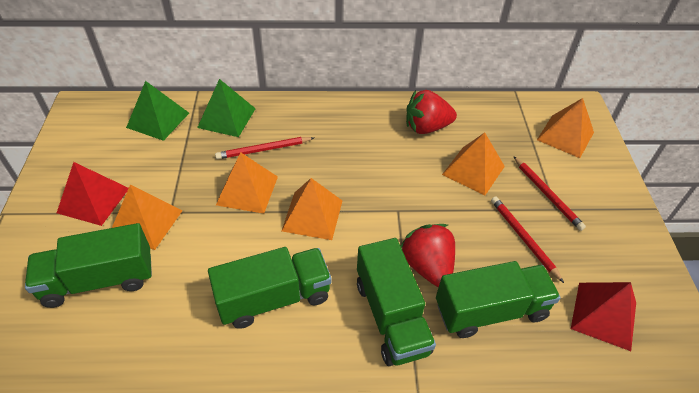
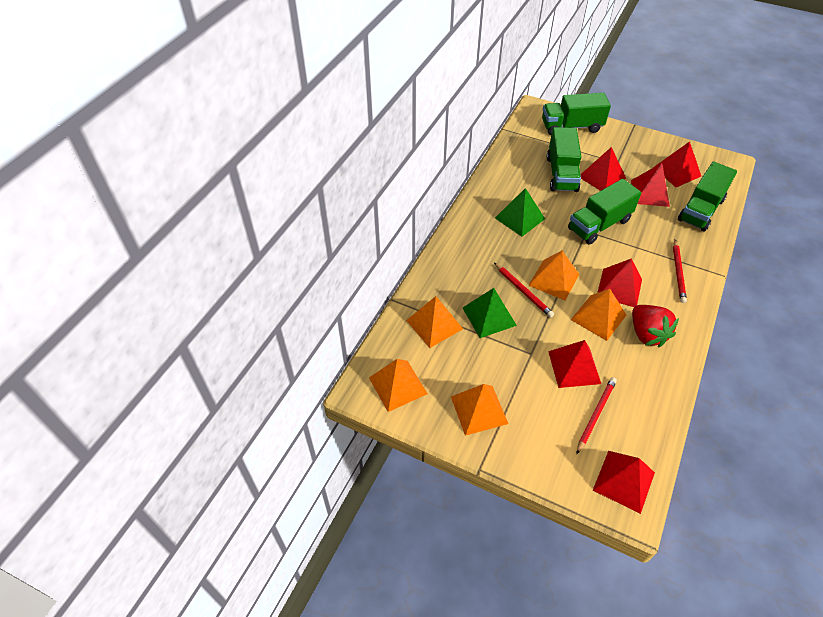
red pyramid: 2 -> 6
red strawberry: 2 -> 1

